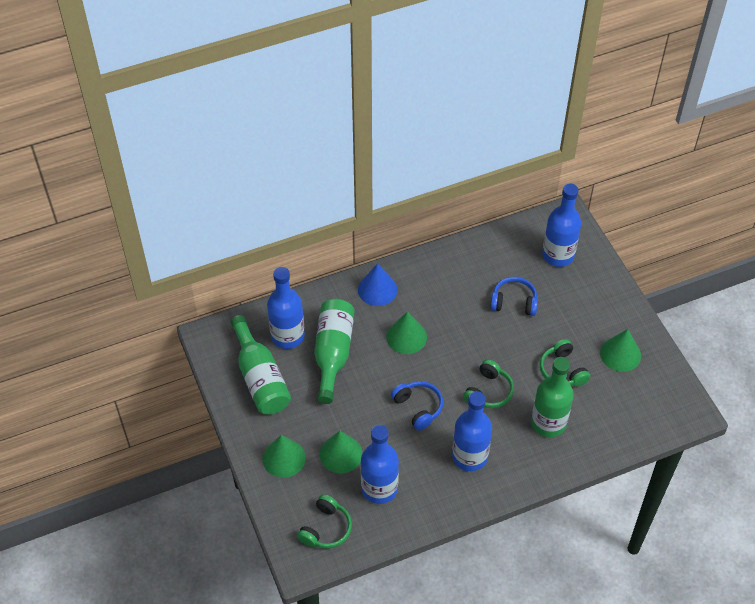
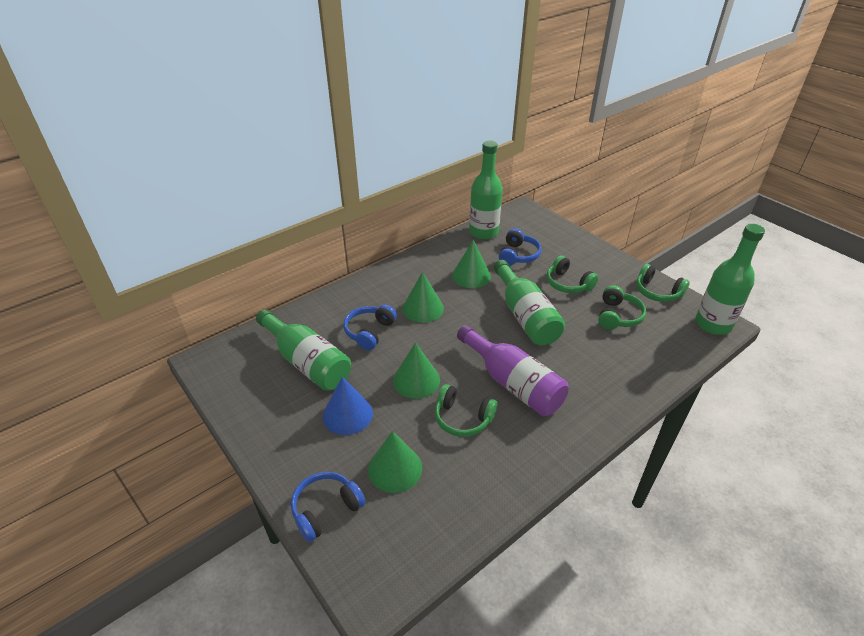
blue bottle: 4 -> 0
blue headphones: 2 -> 3
green bottle: 3 -> 4
green headphones: 3 -> 4
purple bottle: 0 -> 1

